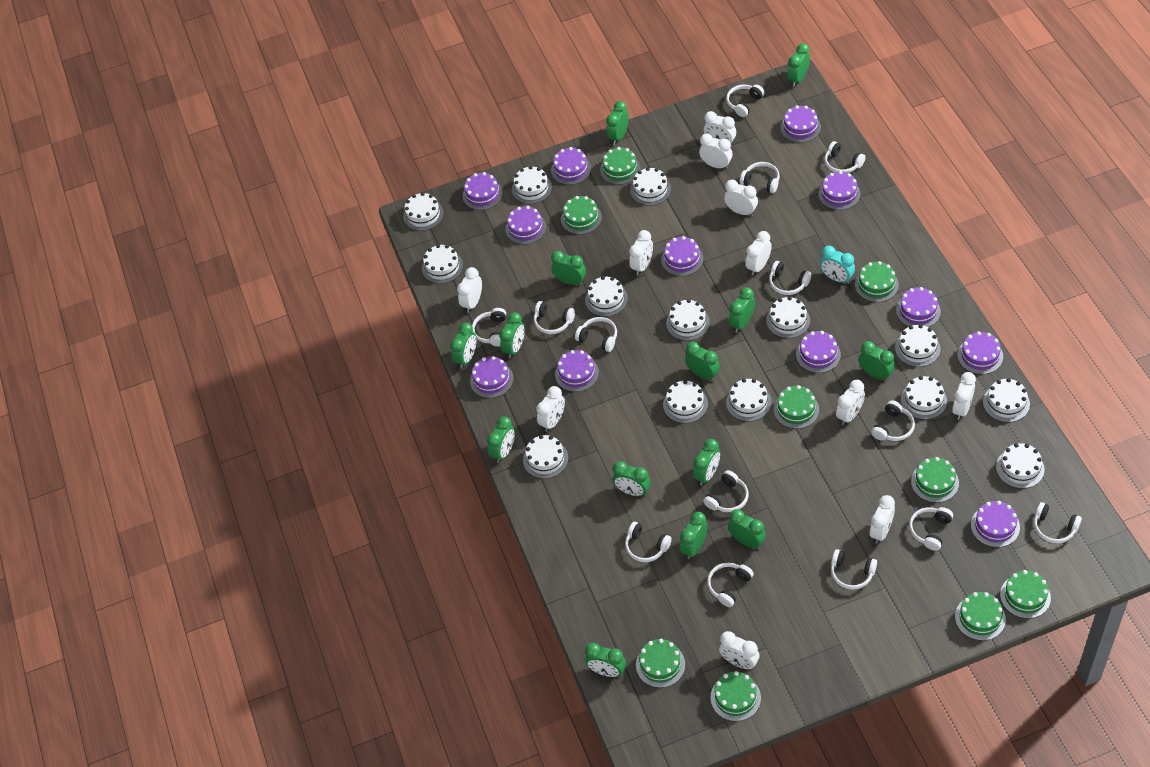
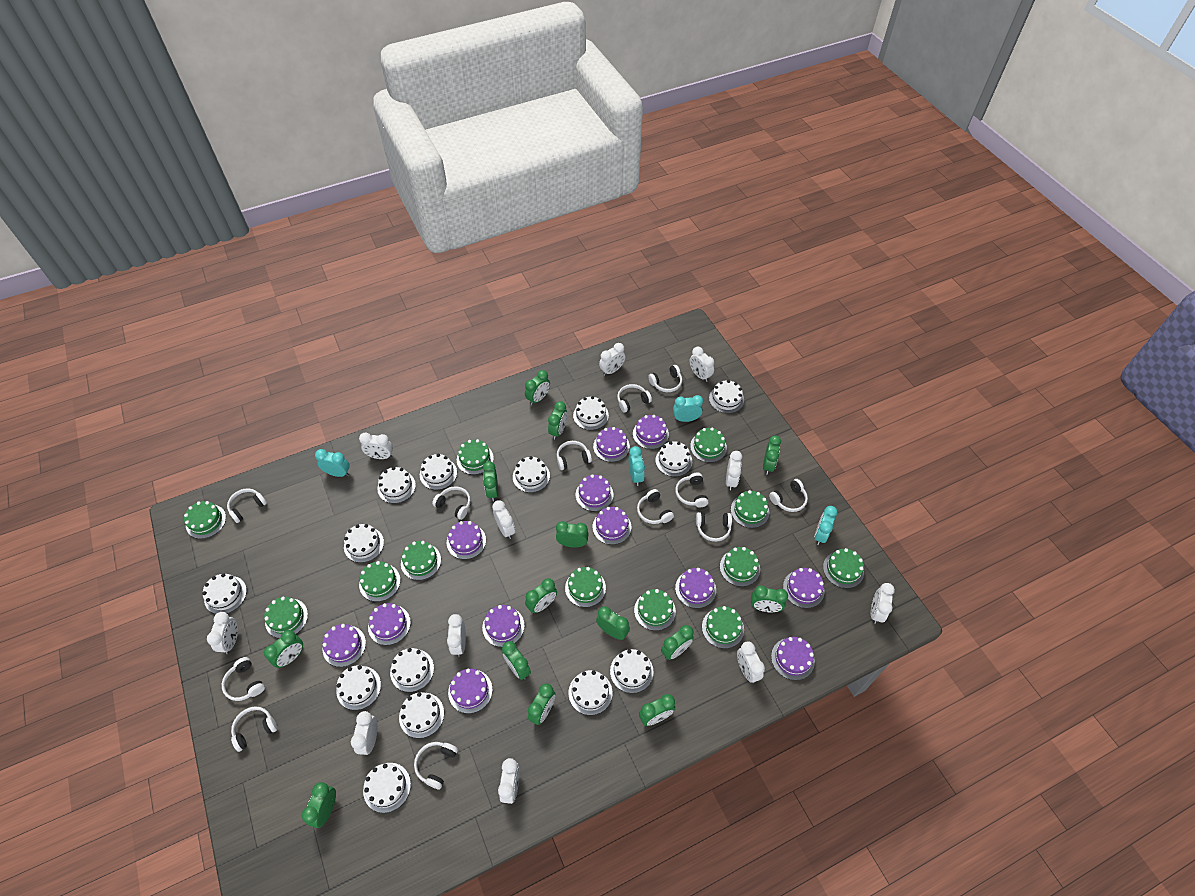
green cake: 9 -> 12
turquoise clock: 1 -> 4
white headphones: 14 -> 12

